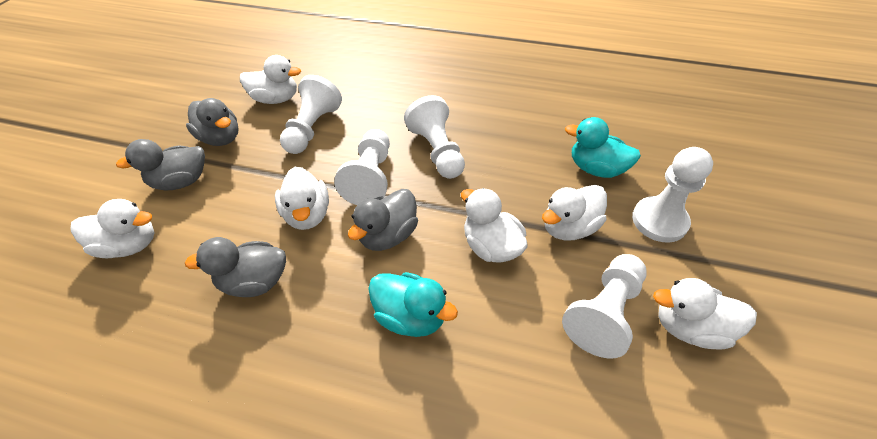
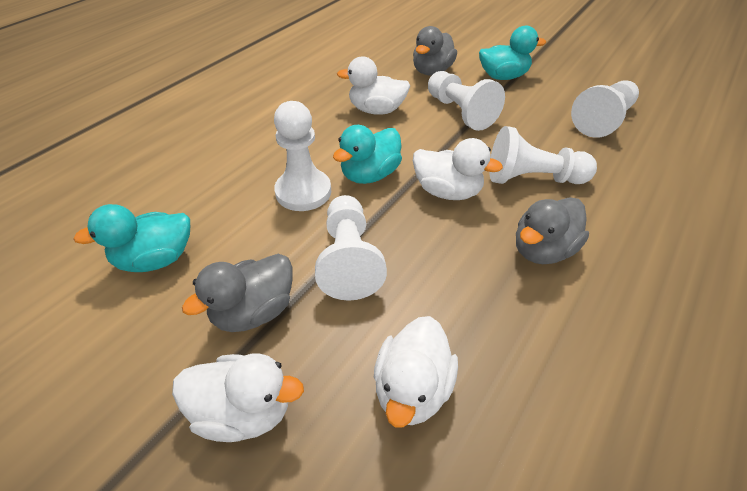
grey duck: 4 -> 3
turquoise duck: 2 -> 3
white duck: 6 -> 4

